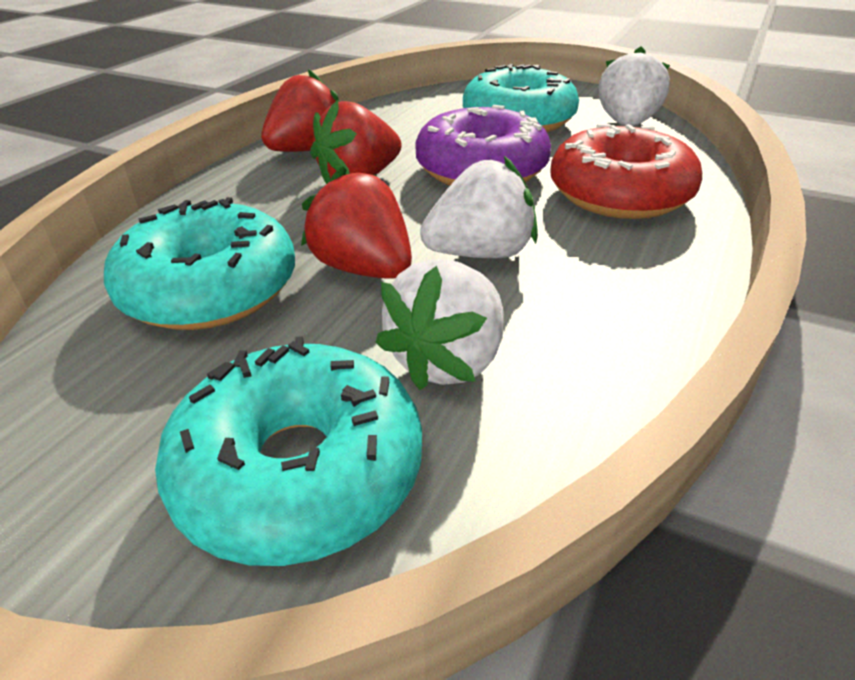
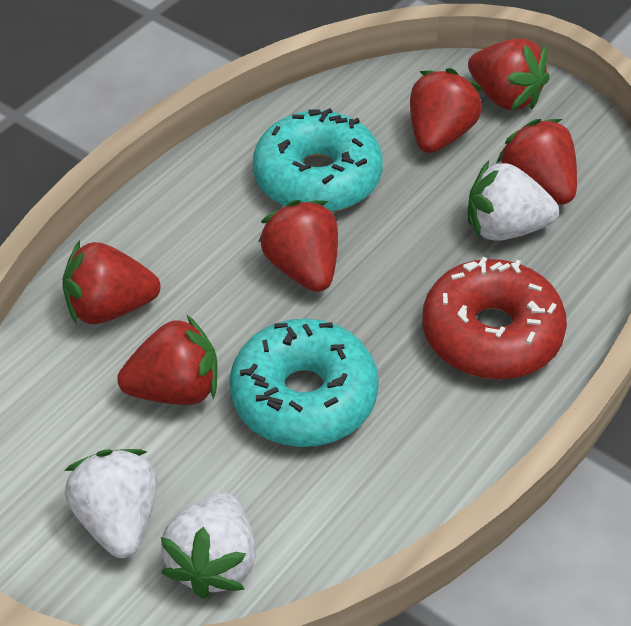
purple donut: 1 -> 0
red strawberry: 3 -> 6
turquoise donut: 3 -> 2

